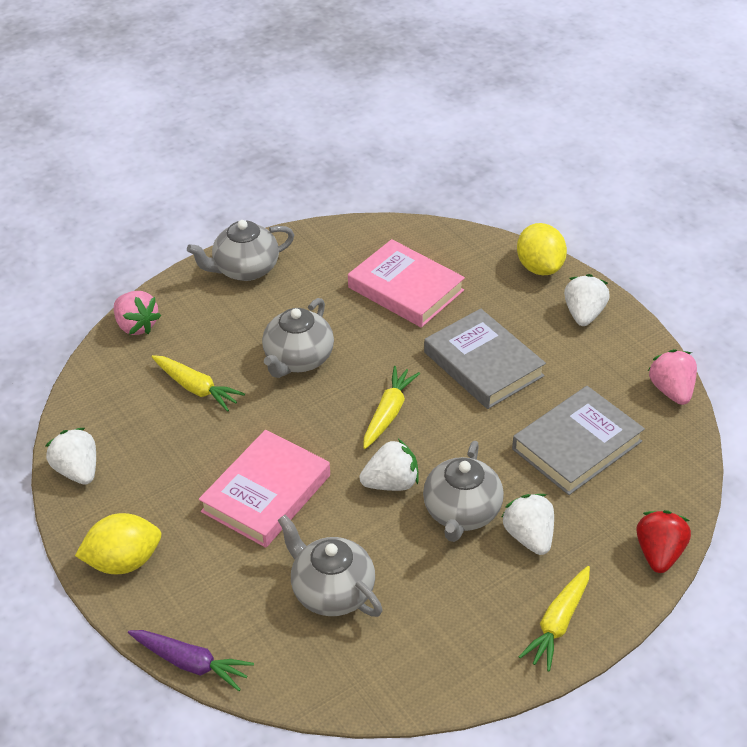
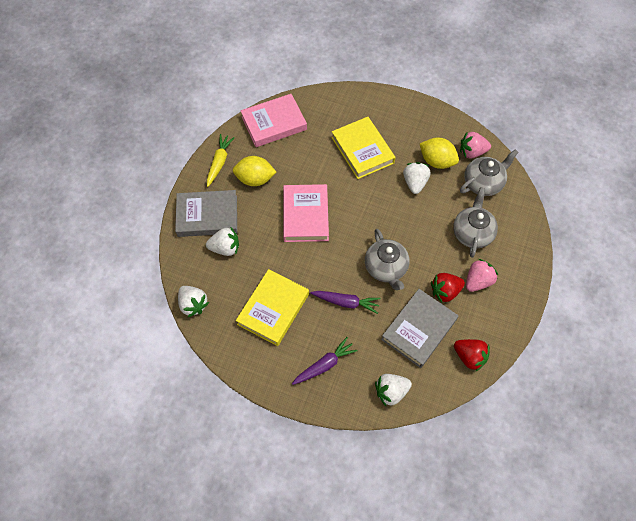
grey teapot: 4 -> 3
purple carrot: 1 -> 2
red strawberry: 1 -> 2
yellow book: 0 -> 2
yellow carrot: 3 -> 1

